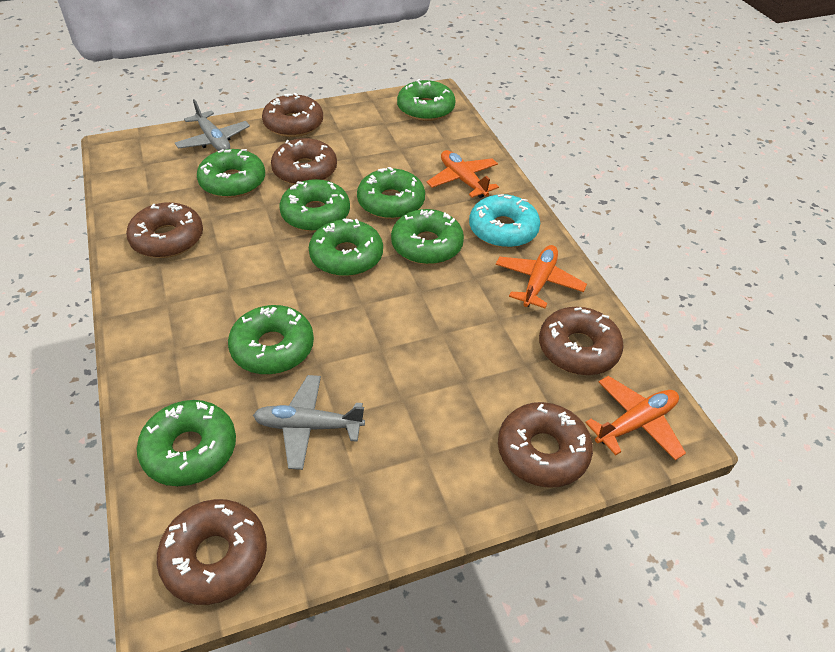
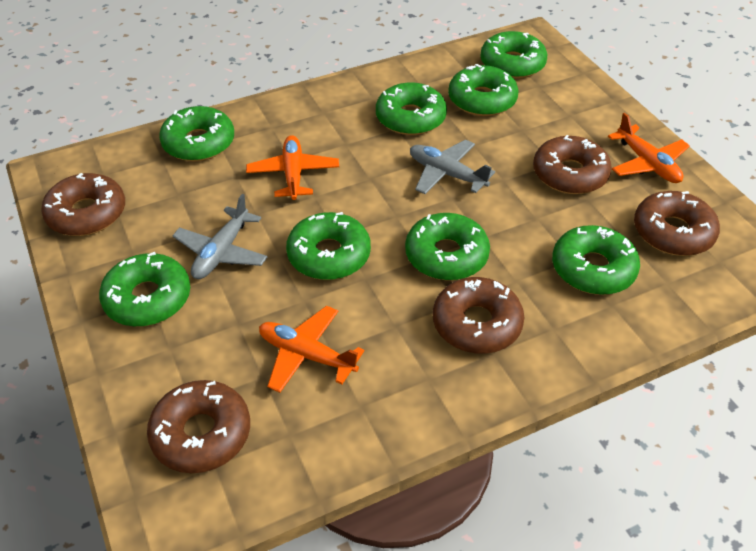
brown donut: 6 -> 5
turquoise donut: 1 -> 0

